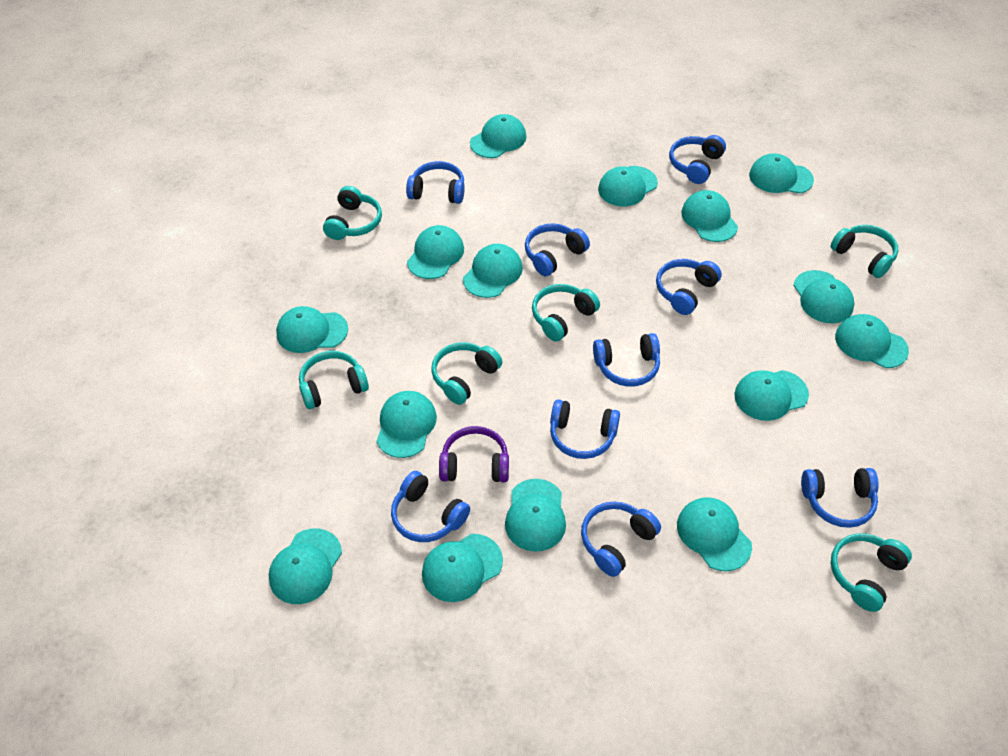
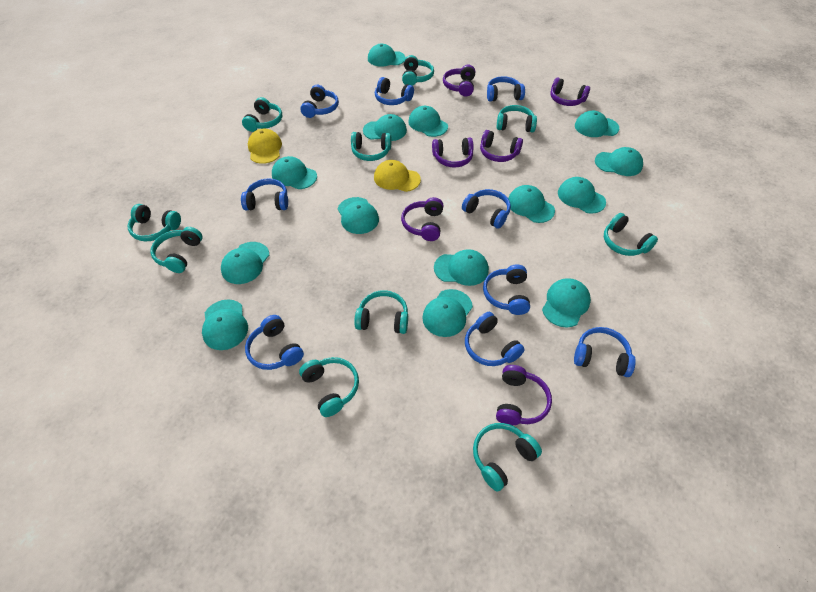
purple headphones: 1 -> 6
turquoise cap: 15 -> 14
turquoise headphones: 6 -> 10
yellow cap: 0 -> 2

